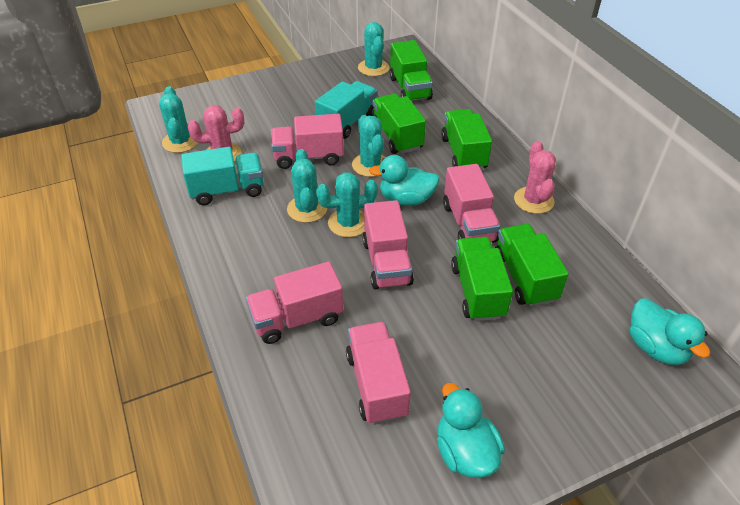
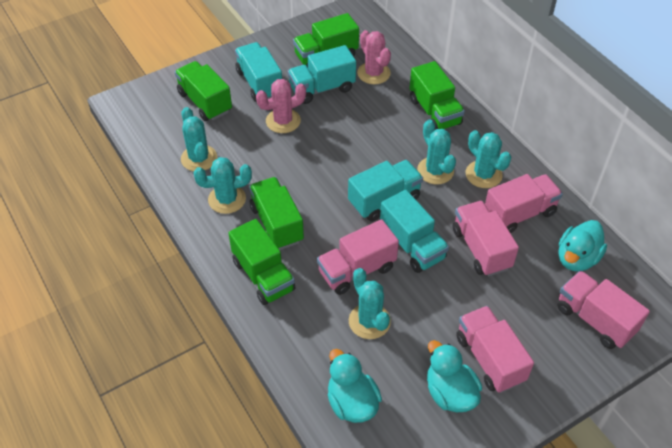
turquoise truck: 2 -> 4

